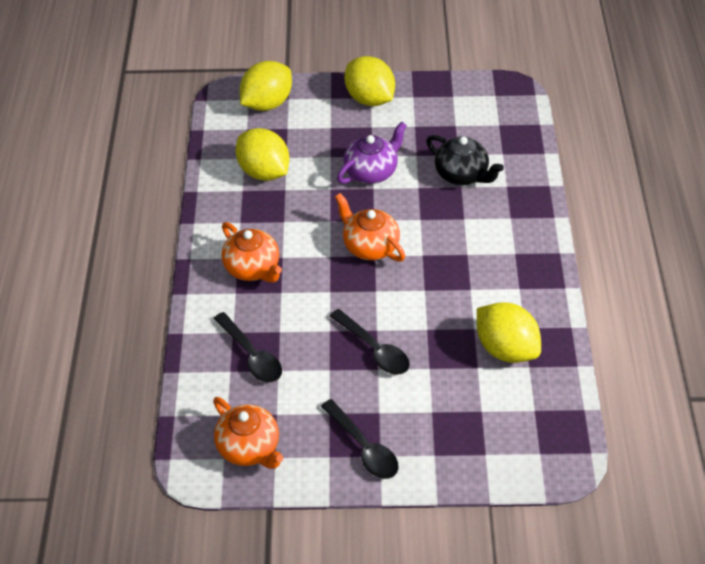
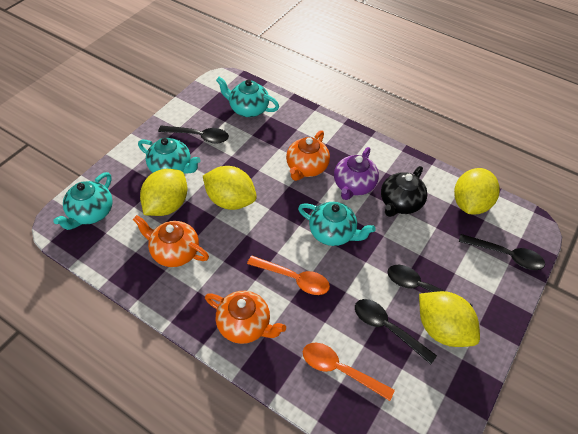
black spoon: 3 -> 4
orange spoon: 0 -> 2
turquoise teapot: 0 -> 4

